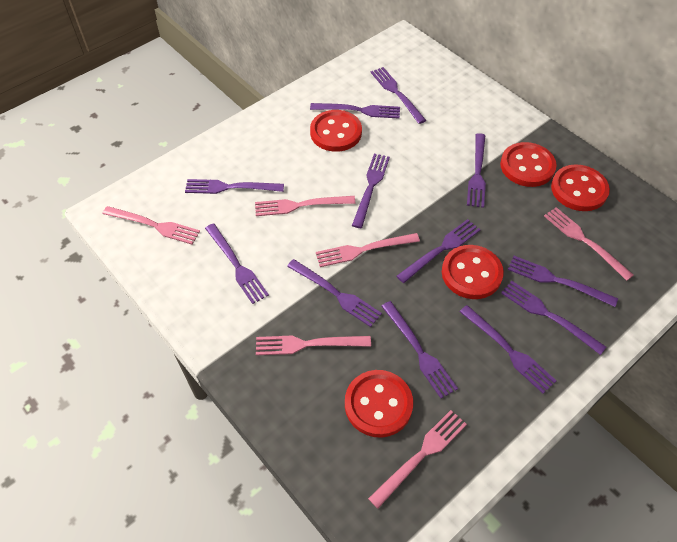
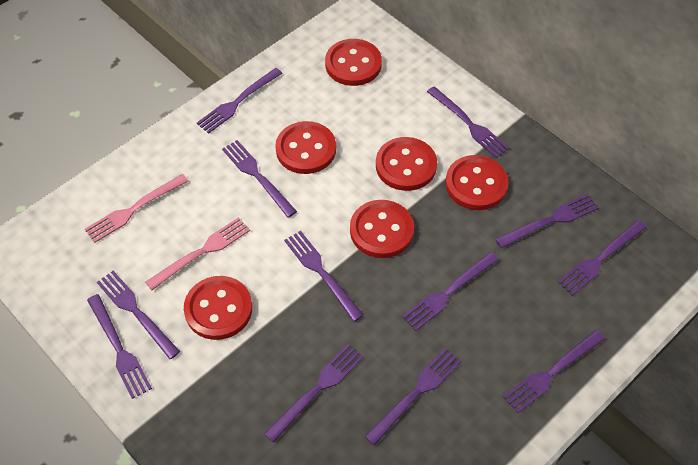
pink fork: 6 -> 2
red button: 5 -> 6

